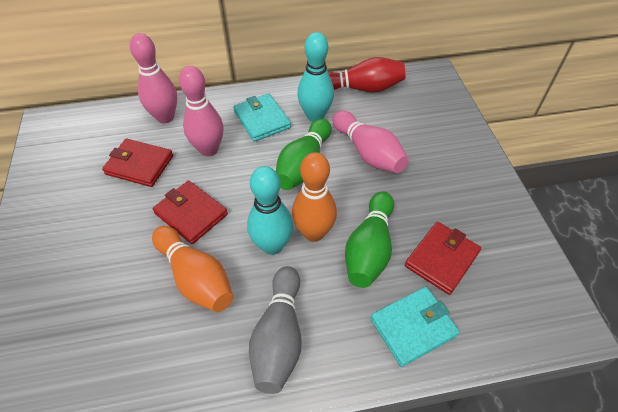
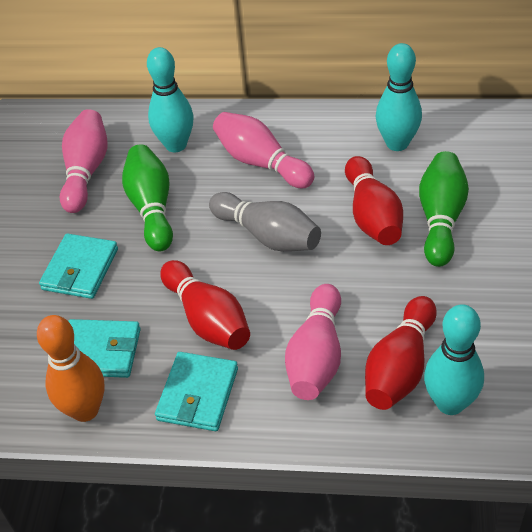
orange bowling pin: 2 -> 1
red bowling pin: 1 -> 3
red wallet: 3 -> 0
turquoise bowling pin: 2 -> 3
turquoise wallet: 2 -> 3

